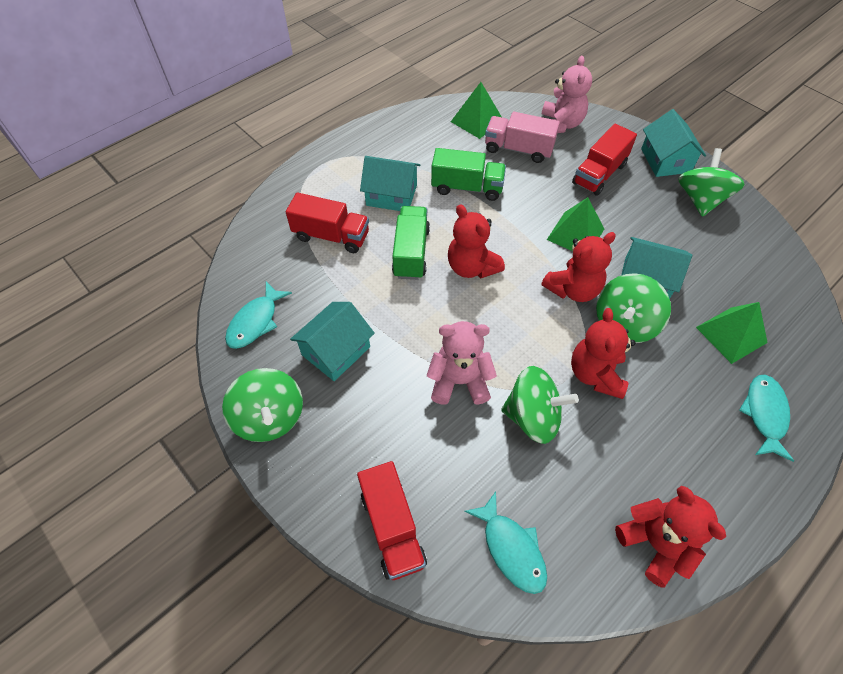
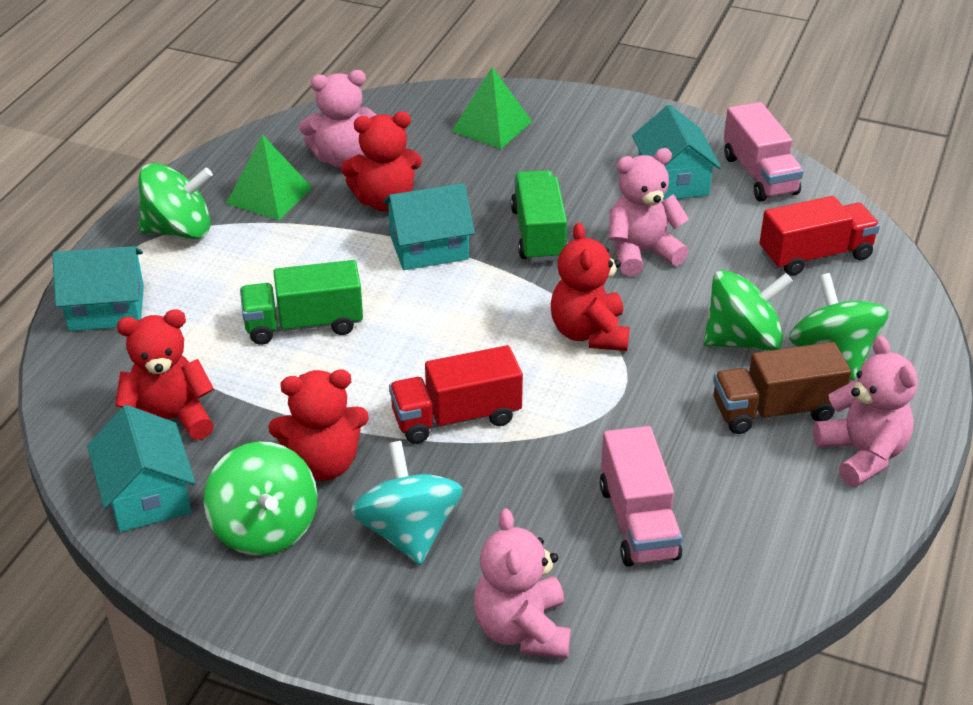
brown truck: 0 -> 1
green pyramid: 3 -> 2
pink teddy bear: 2 -> 4
pink truck: 1 -> 2
red truck: 3 -> 2
turquoise fish: 3 -> 0
turquoise spinning top: 0 -> 1

